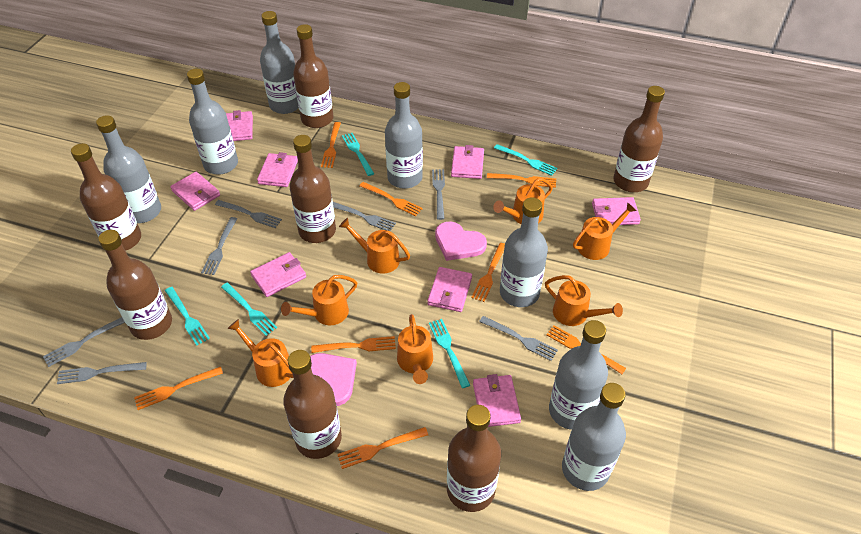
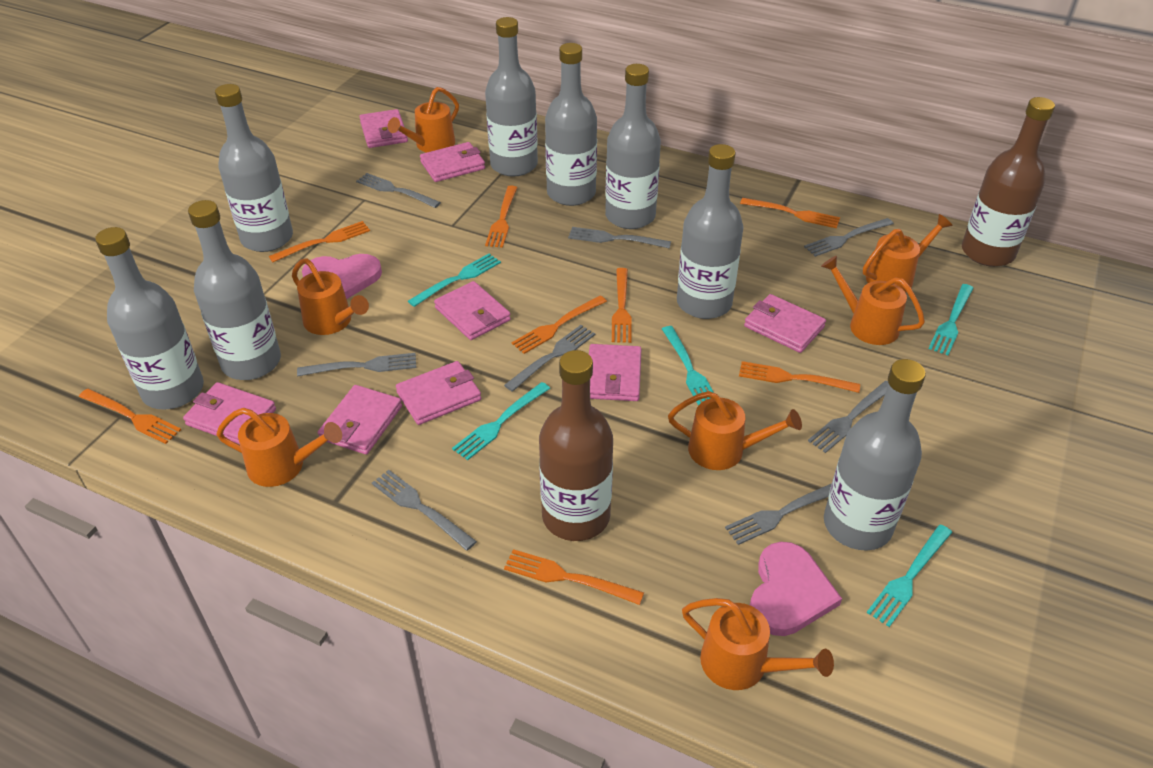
brown bottle: 7 -> 2
grey bottle: 7 -> 8
grey fork: 7 -> 8

